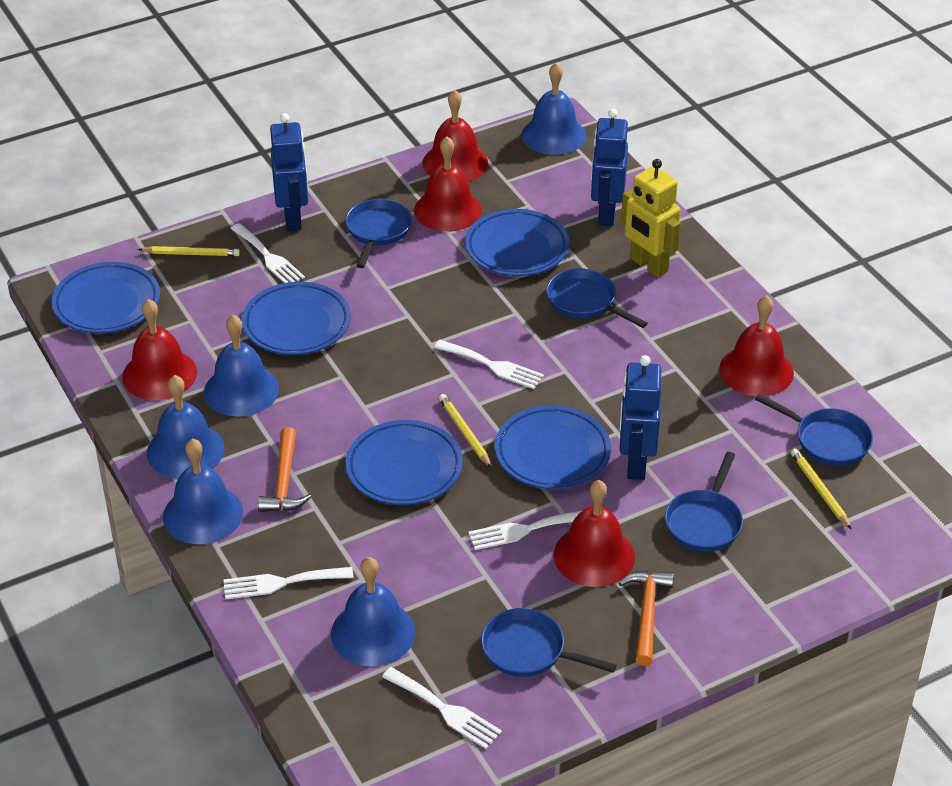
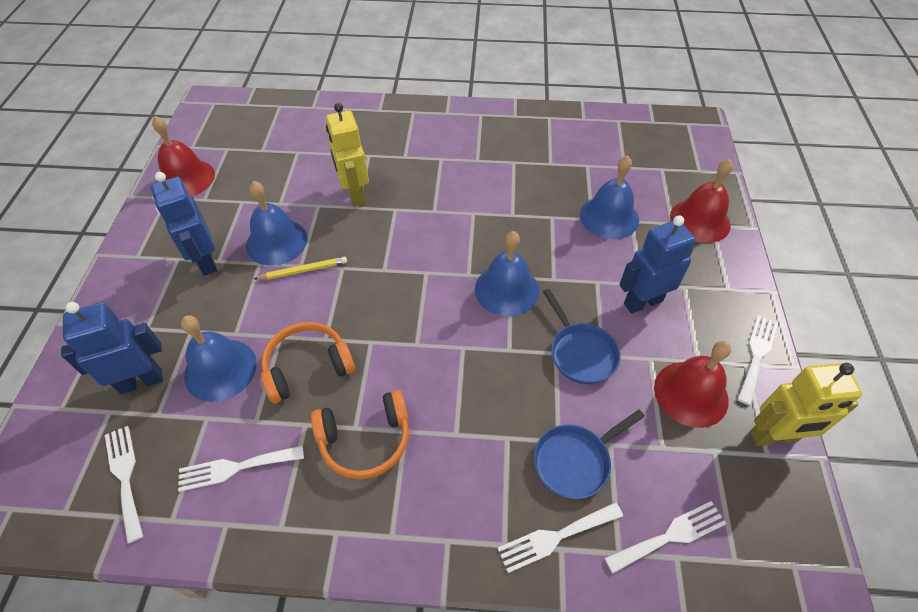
blue bell: 5 -> 4
blue pan: 5 -> 2
blue plate: 5 -> 0
orange hammer: 2 -> 0
orange headphones: 0 -> 2
red bell: 5 -> 3
yellow pencil: 3 -> 1
yellow robot: 1 -> 2

